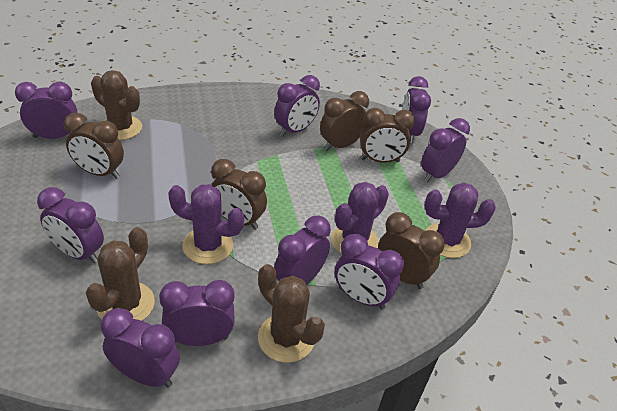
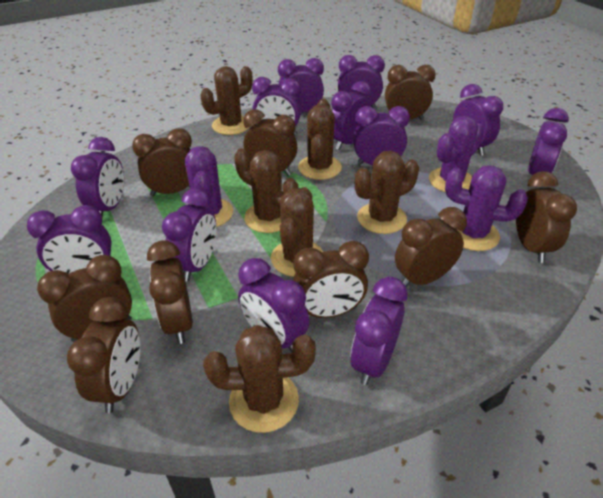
brown cactus: 3 -> 6
brown clock: 5 -> 9
purple clock: 9 -> 12

